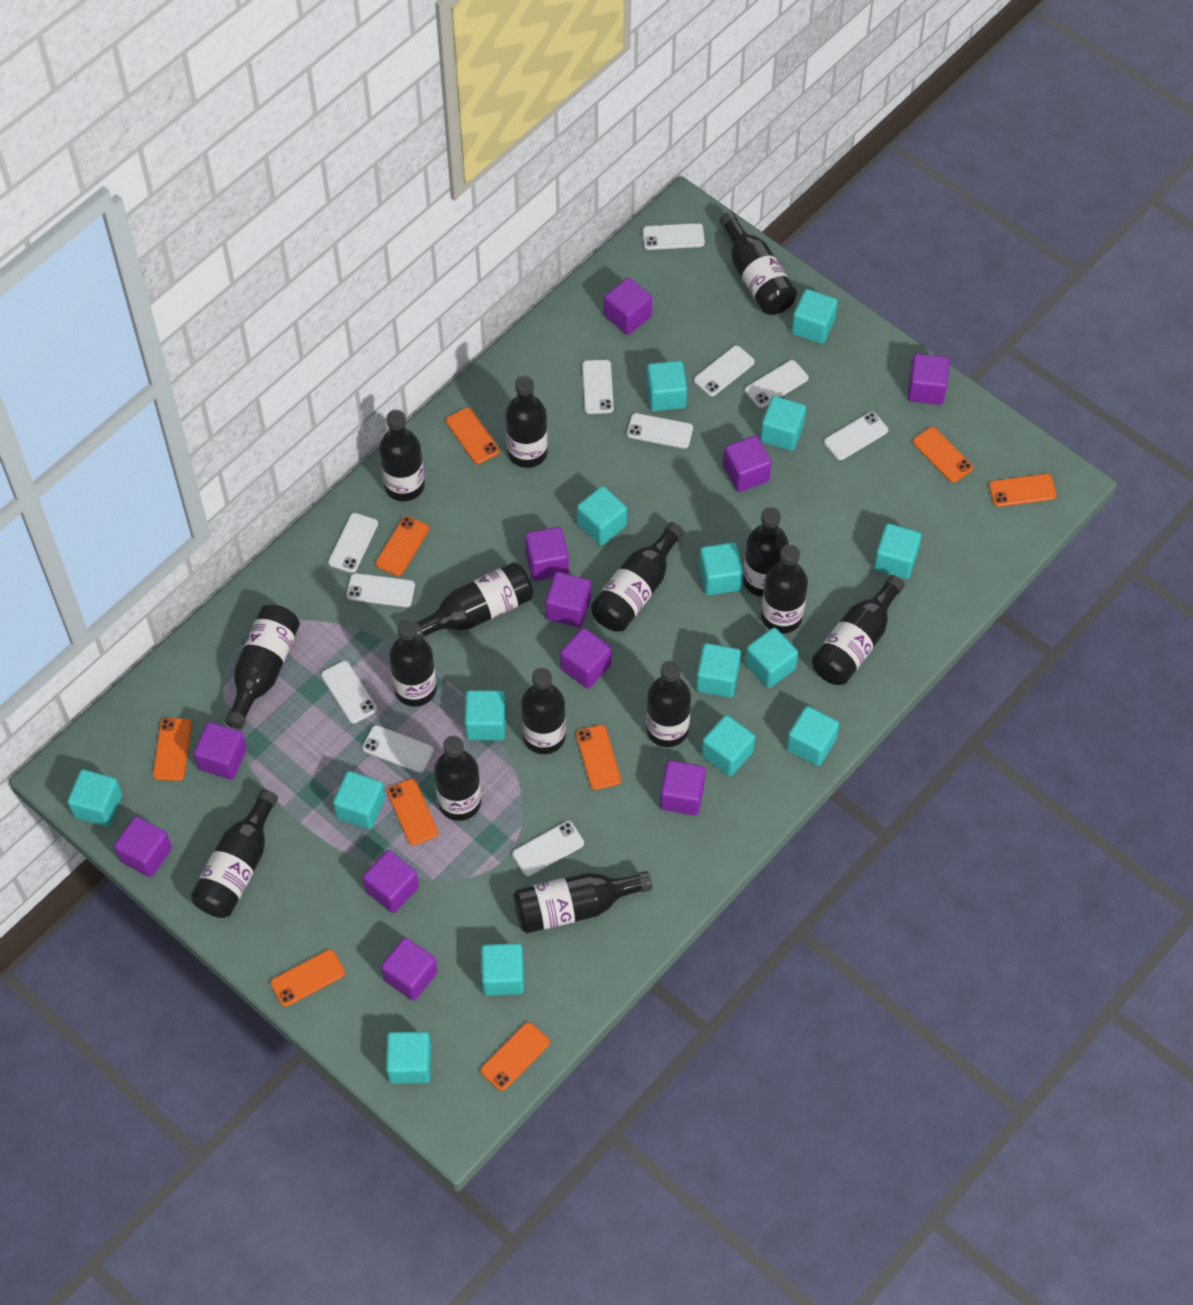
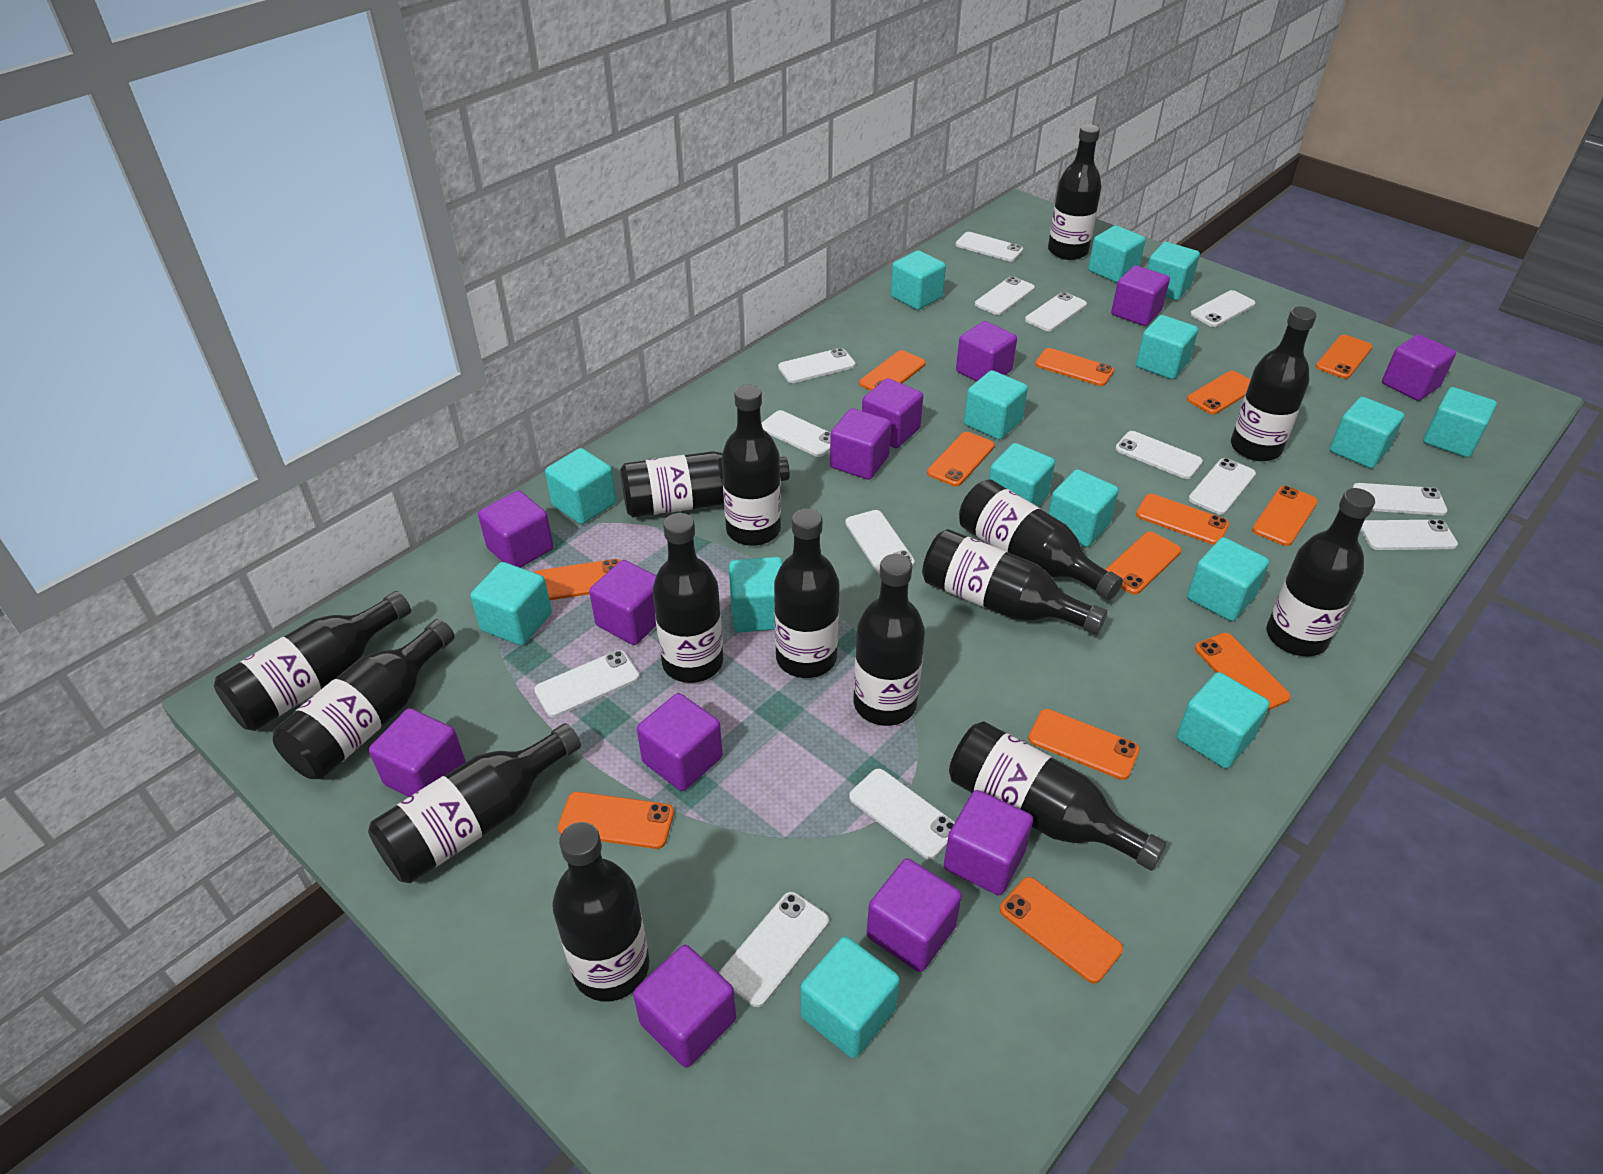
orange phone: 9 -> 13
purple cube: 11 -> 12
white phone: 11 -> 14

